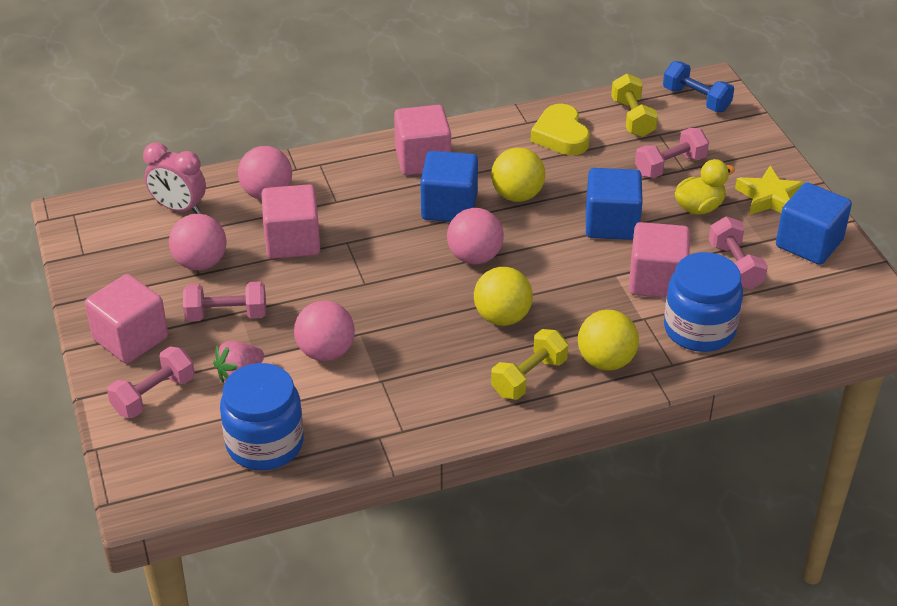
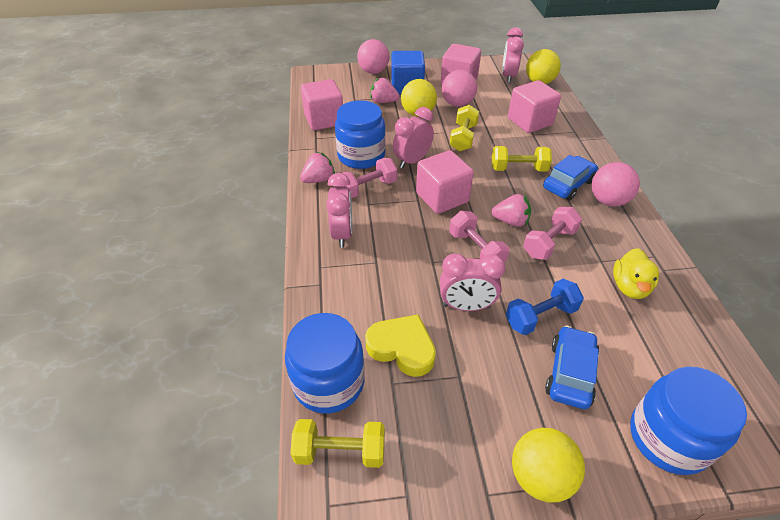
blue car: 0 -> 2
blue cube: 3 -> 1
blue jar: 2 -> 3
pink ball: 4 -> 3
pink clock: 1 -> 4
pink dumbbell: 4 -> 3
pink strawberry: 1 -> 3
yellow dumbbell: 2 -> 3
yellow star: 1 -> 0

